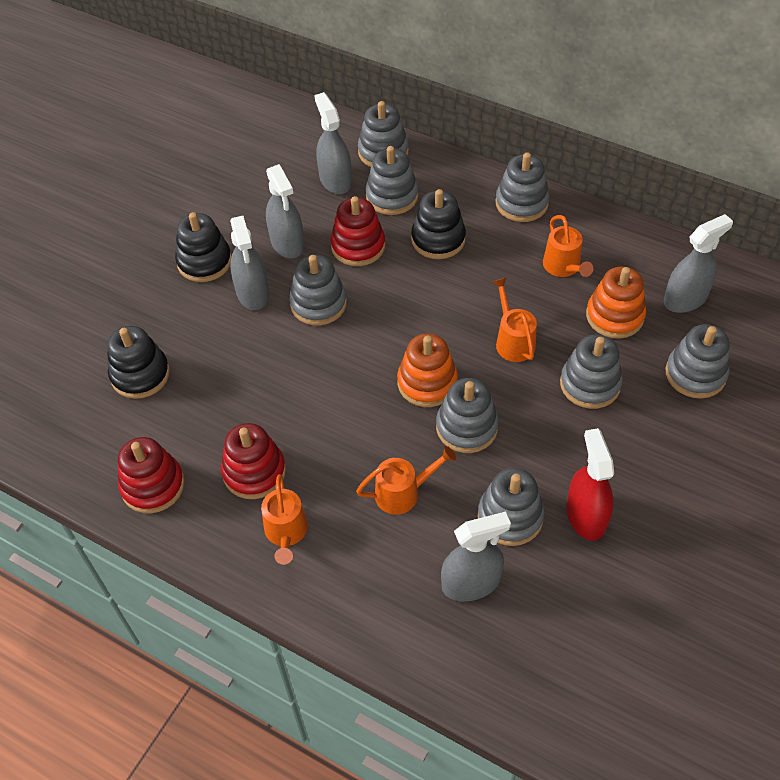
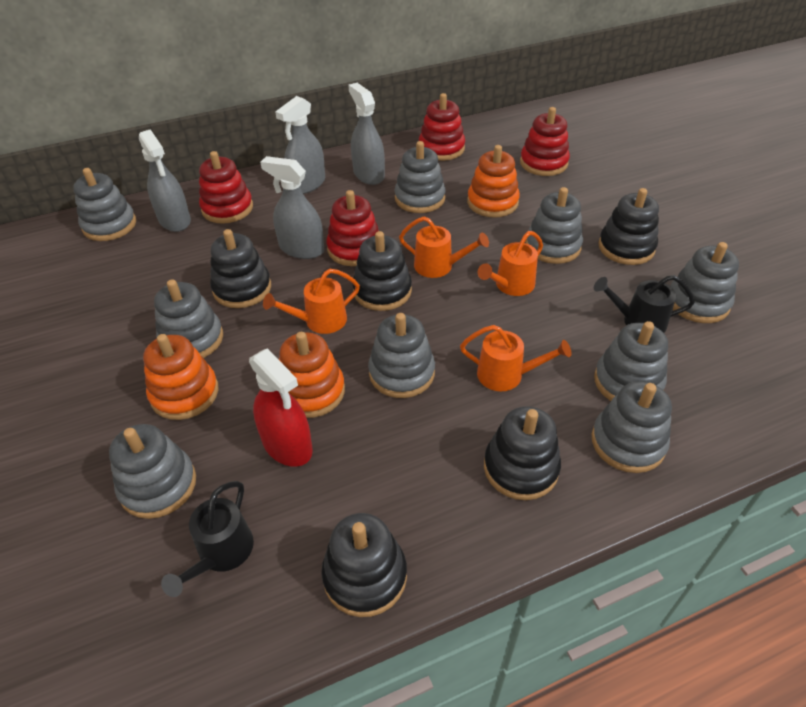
black stacking toy: 3 -> 5
black watering can: 0 -> 2
grey spray bottle: 5 -> 4
grey stacking toy: 8 -> 9
orange stacking toy: 2 -> 3
red stacking toy: 3 -> 4

